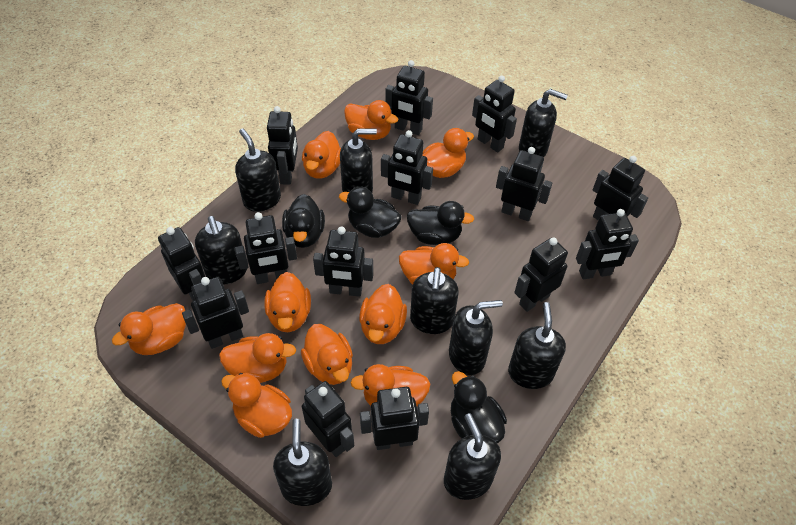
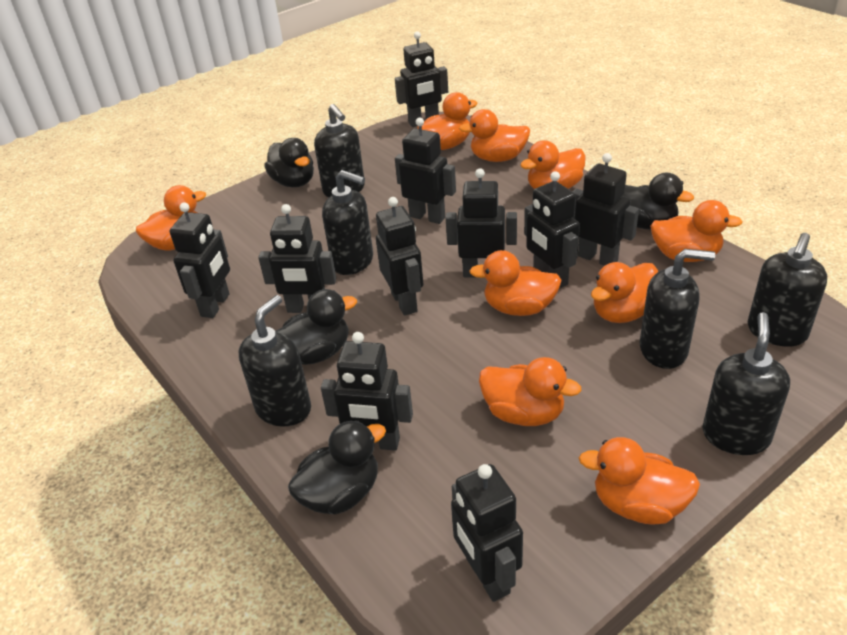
black robot: 14 -> 10
black soap dispenser: 9 -> 6
orange duck: 11 -> 9

